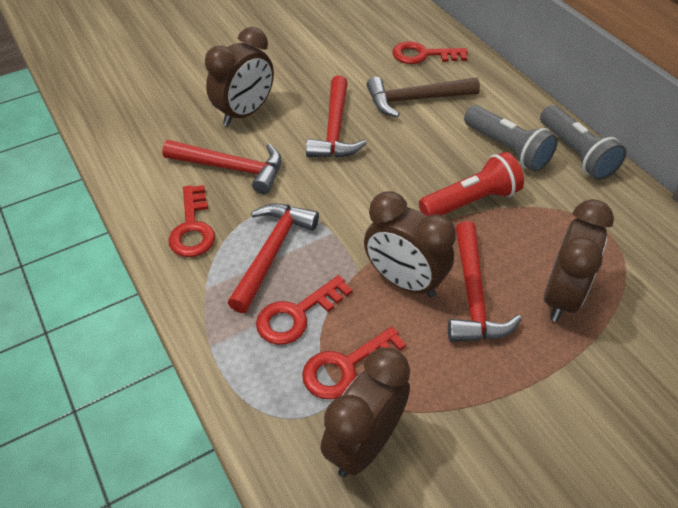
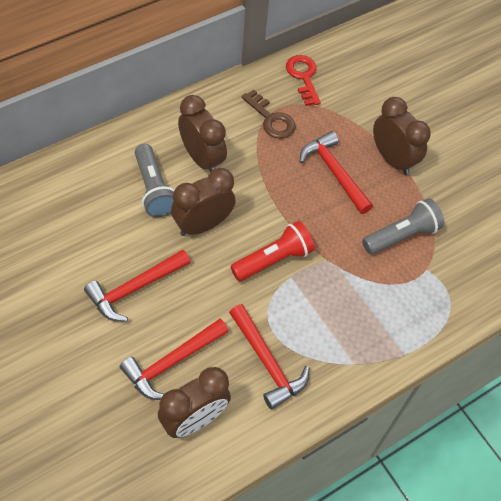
brown hammer: 1 -> 0
brown key: 0 -> 1
red key: 4 -> 1

